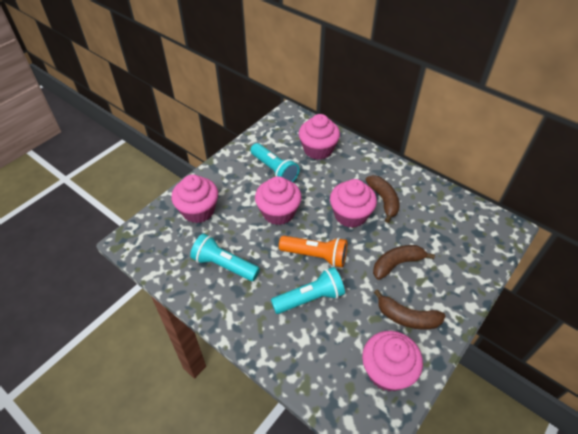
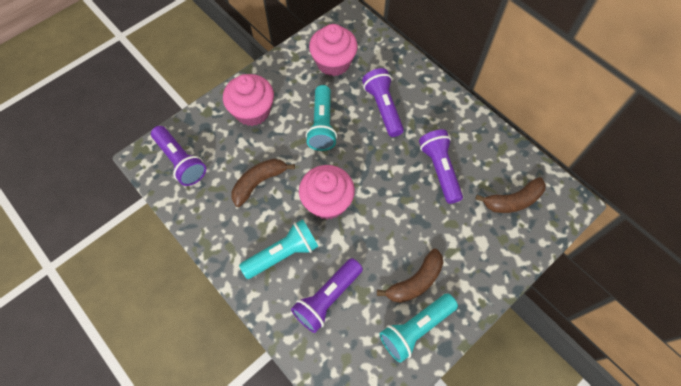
orange flashlight: 1 -> 0
pink cupcake: 5 -> 3
purple flashlight: 0 -> 4

